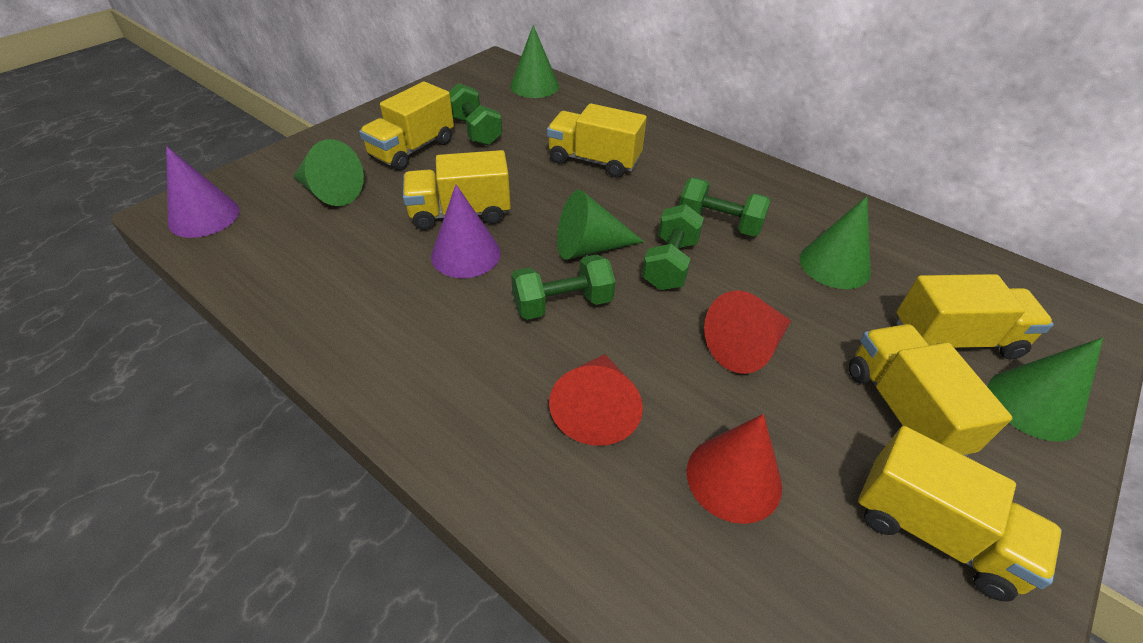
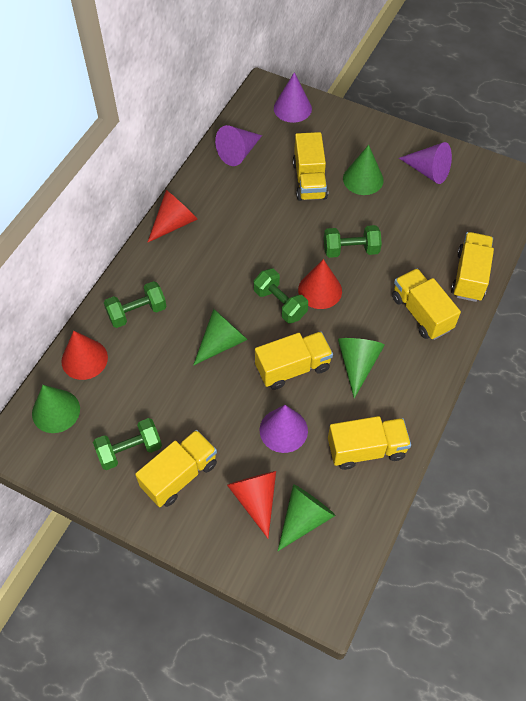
purple cone: 2 -> 4
red cone: 3 -> 4

